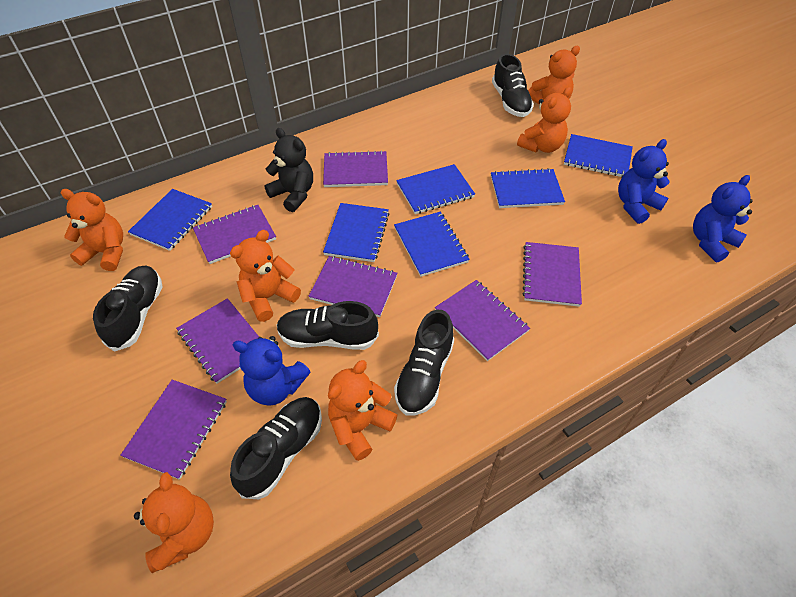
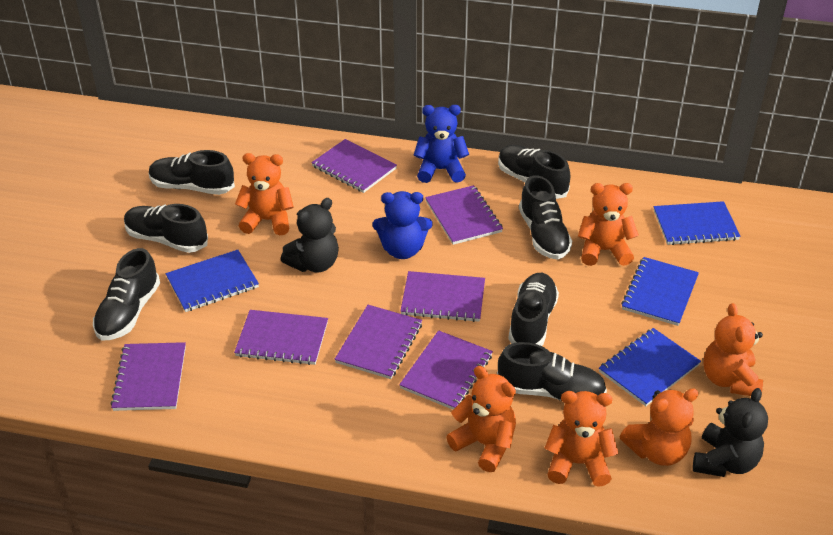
black shoe: 5 -> 7
black teddy bear: 1 -> 2
blue notebook: 6 -> 4
blue teddy bear: 3 -> 2

